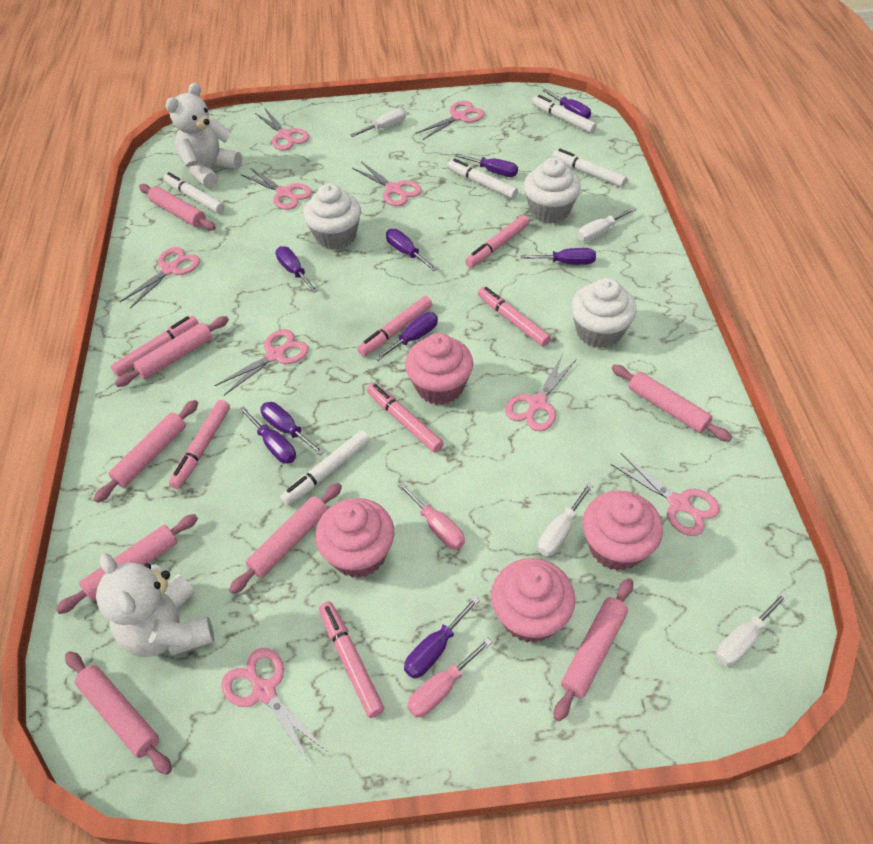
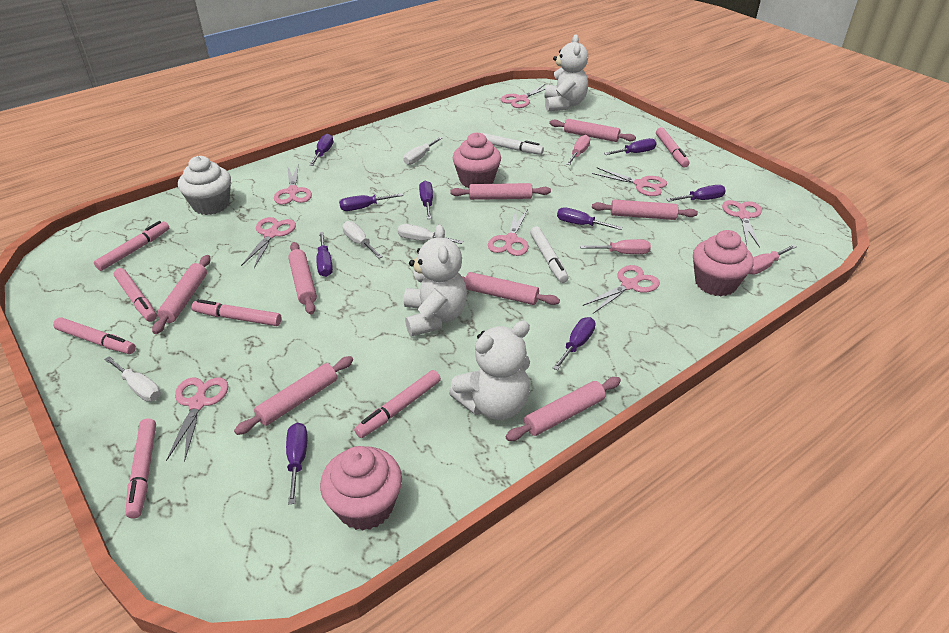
pink cupcake: 4 -> 3
pink scissors: 9 -> 8
pink screwdriver: 2 -> 3
white cupcake: 3 -> 1
white marker: 5 -> 2
white teddy bear: 2 -> 3

